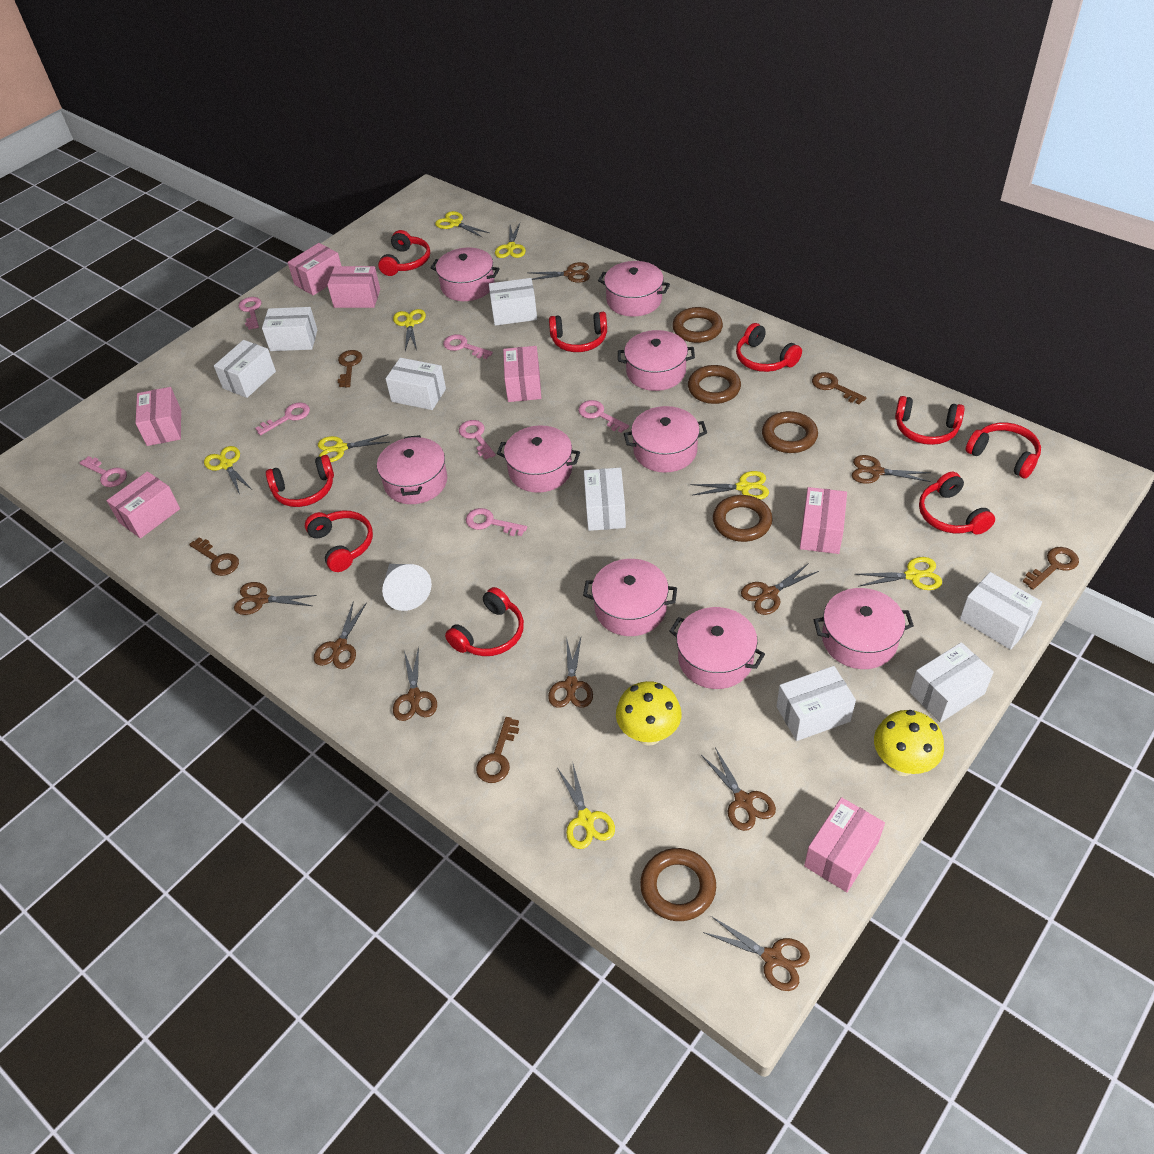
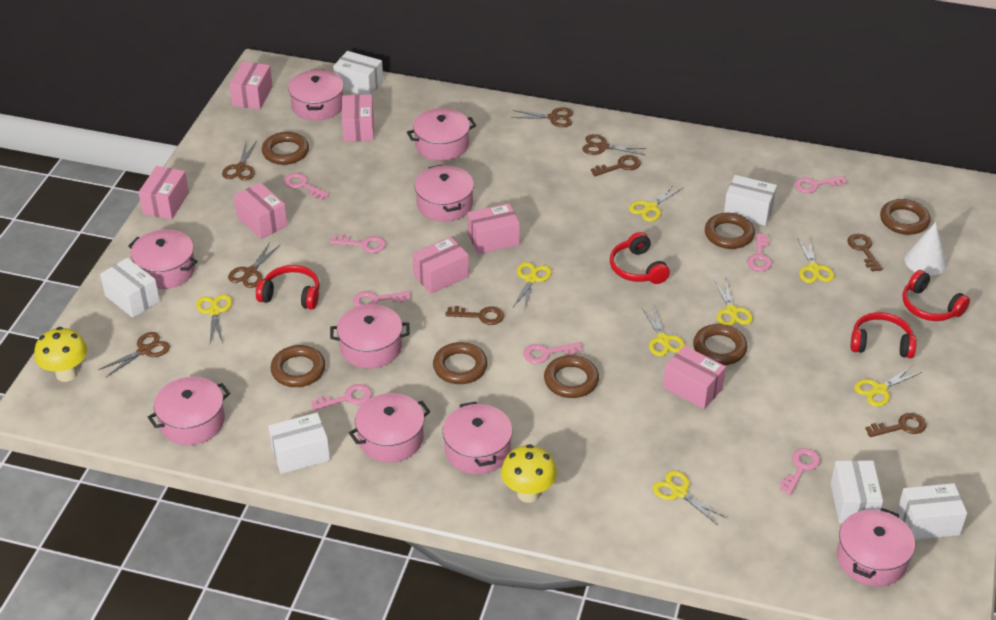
brown key: 5 -> 4
brown ring: 5 -> 7
brown scissors: 9 -> 5
pink key: 7 -> 8
red headphones: 9 -> 4
white box: 8 -> 6

